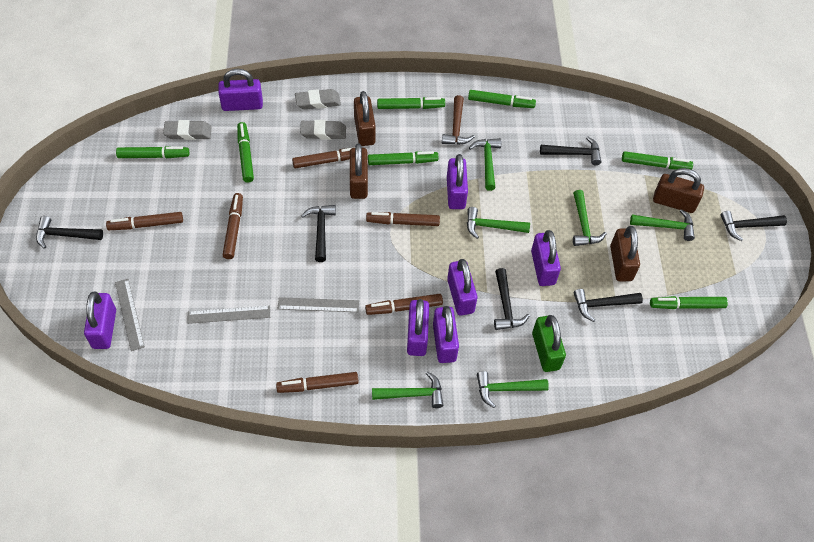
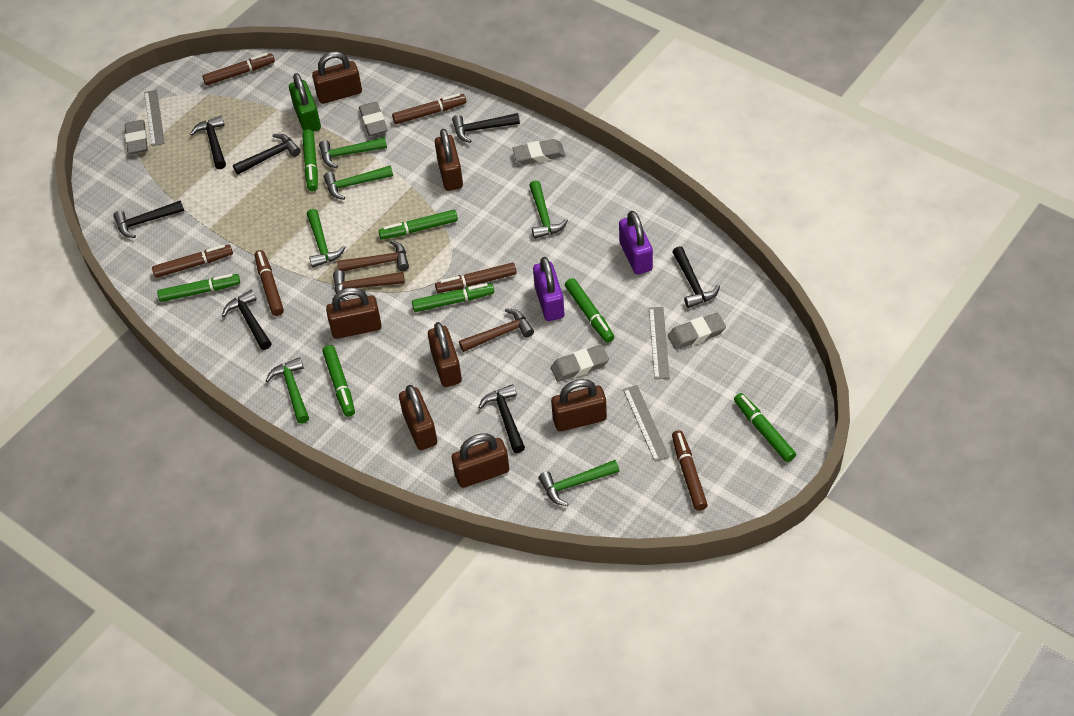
black hammer: 6 -> 7
brown hammer: 1 -> 3
brown padlock: 4 -> 7
grey eraser: 3 -> 5
purple padlock: 7 -> 2

